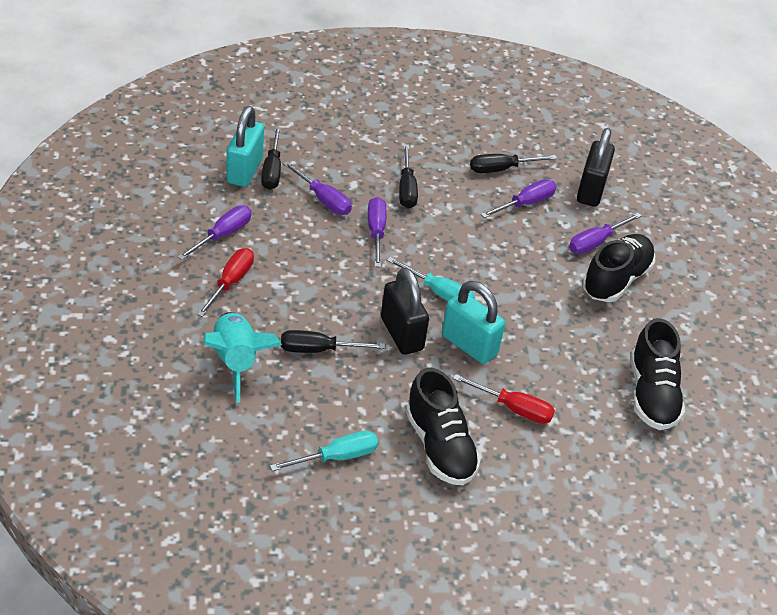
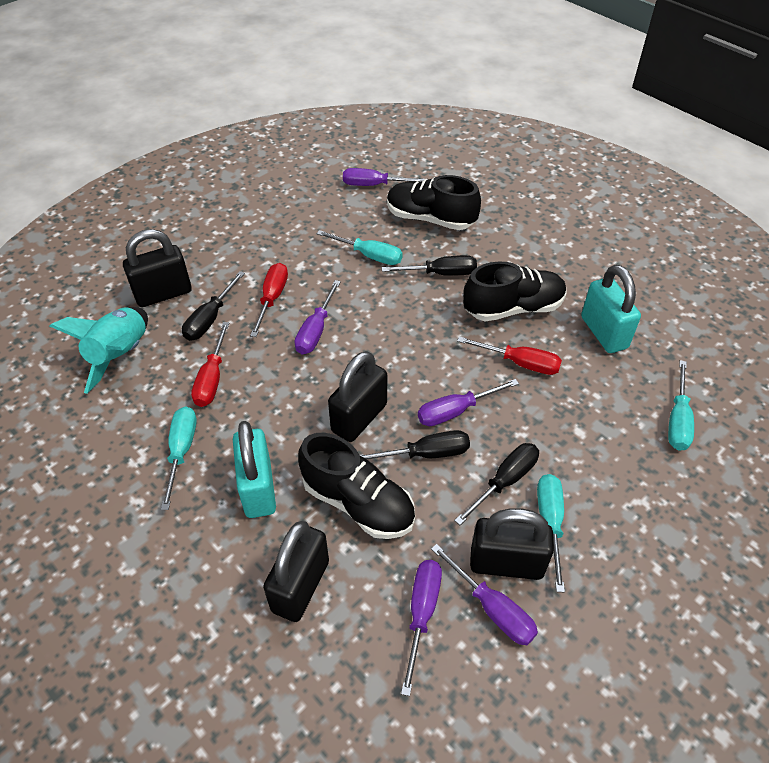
black padlock: 2 -> 4
red screwdriver: 2 -> 3
turquoise screwdriver: 2 -> 4

